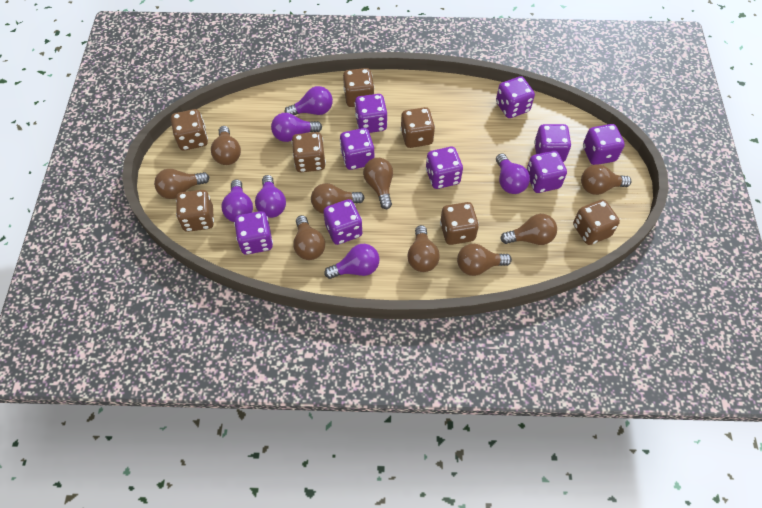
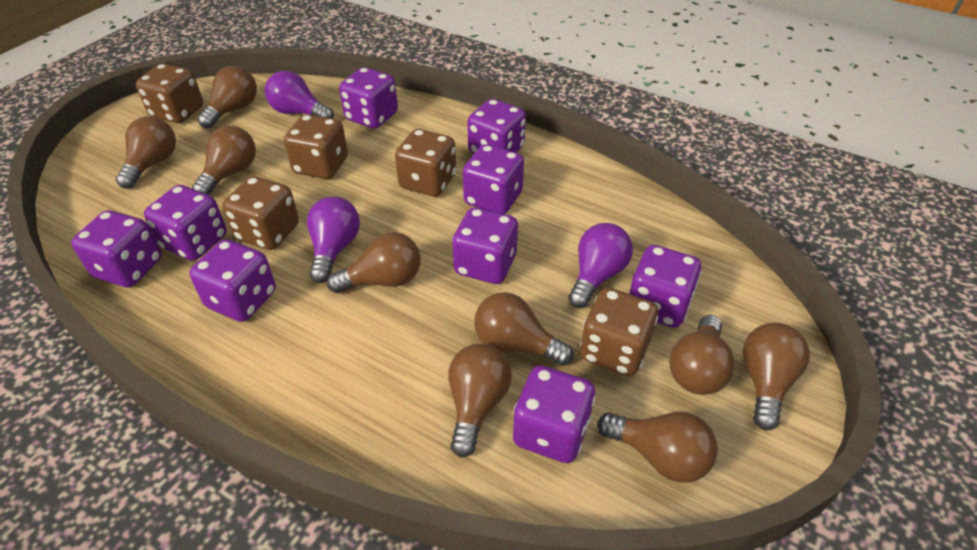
brown dice: 7 -> 5
purple light bulb: 6 -> 3

